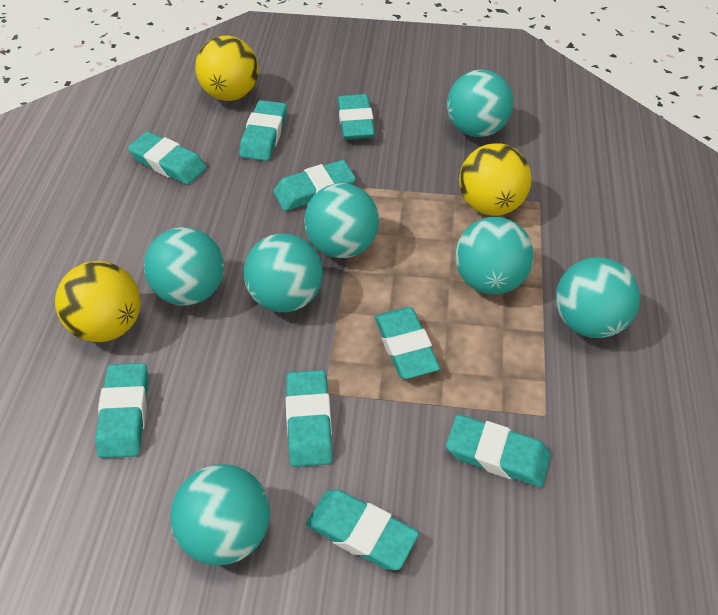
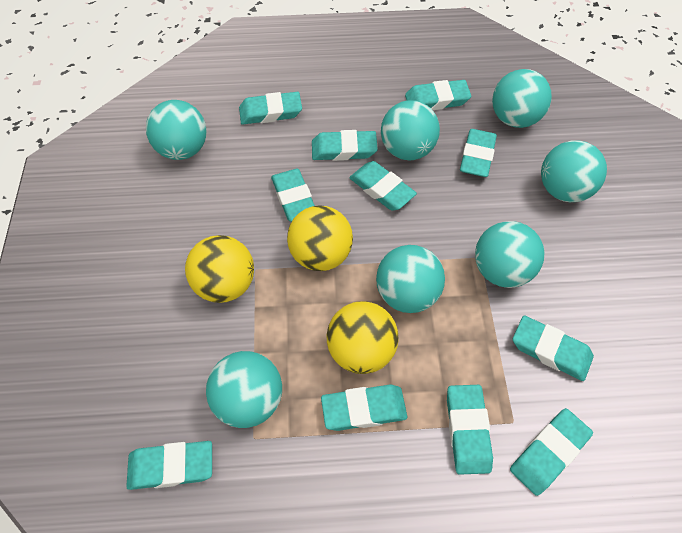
turquoise eraser: 9 -> 11

